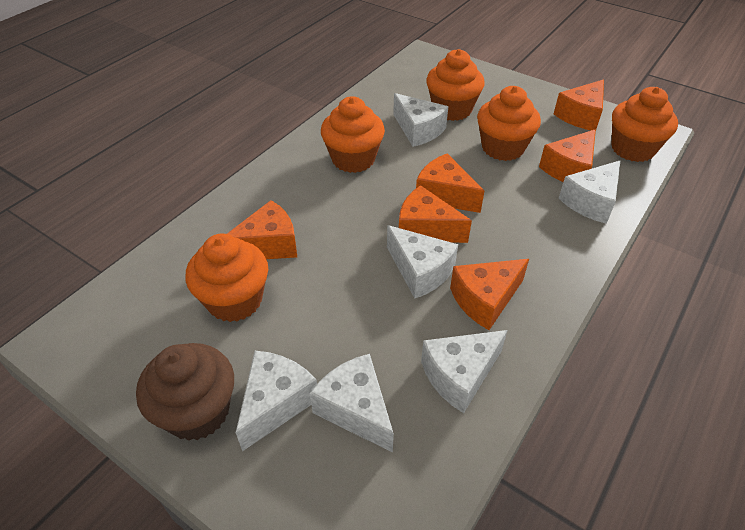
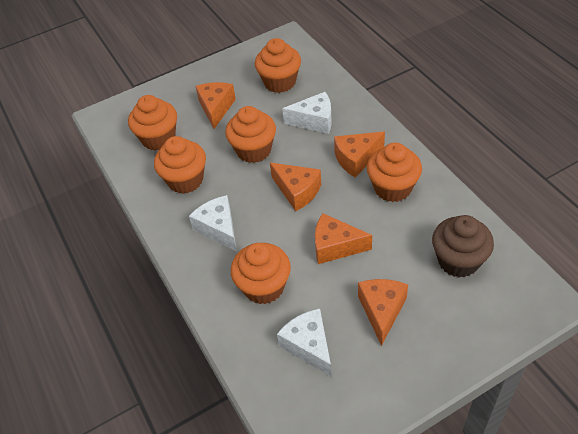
orange cheese: 6 -> 5
orange cupcake: 5 -> 6
white cheese: 6 -> 3

